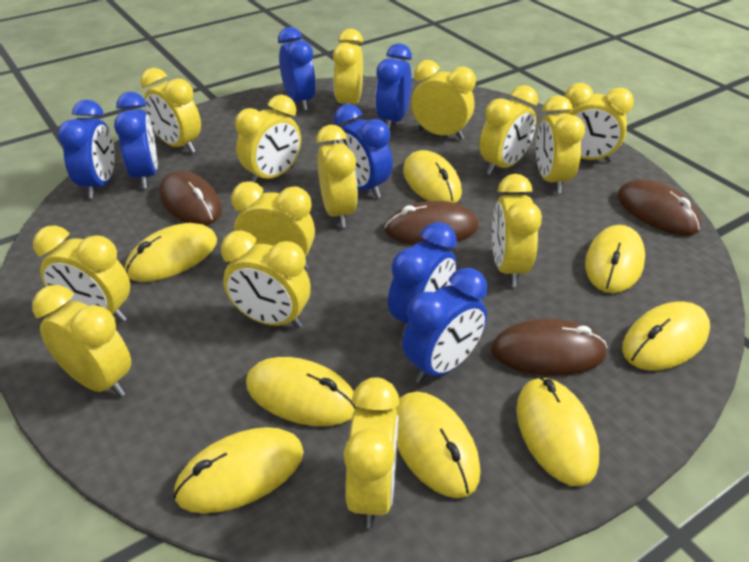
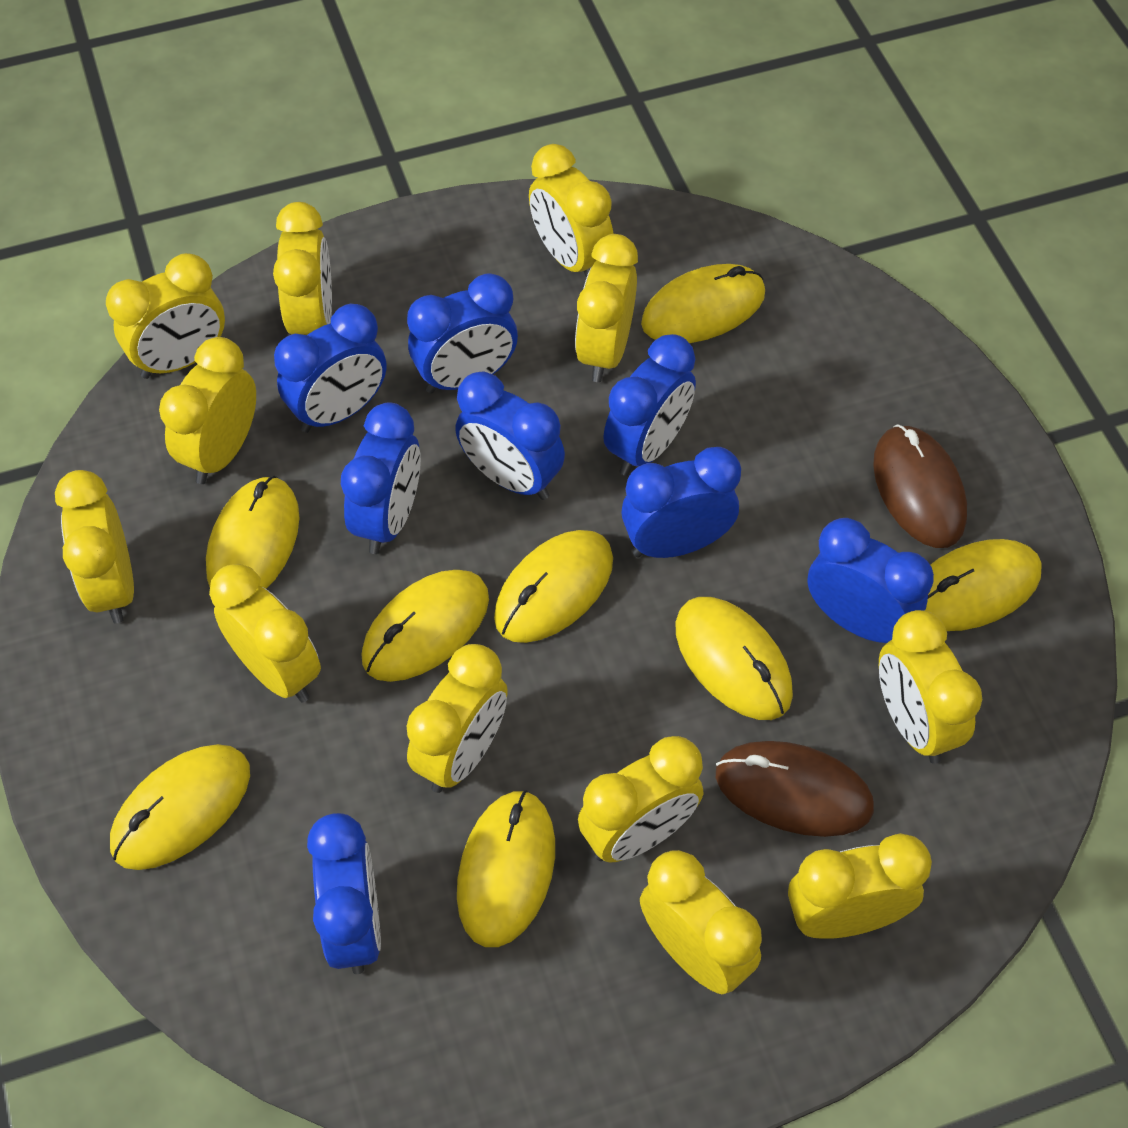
blue clock: 7 -> 8
brown mouse: 4 -> 2
yellow clock: 14 -> 12

